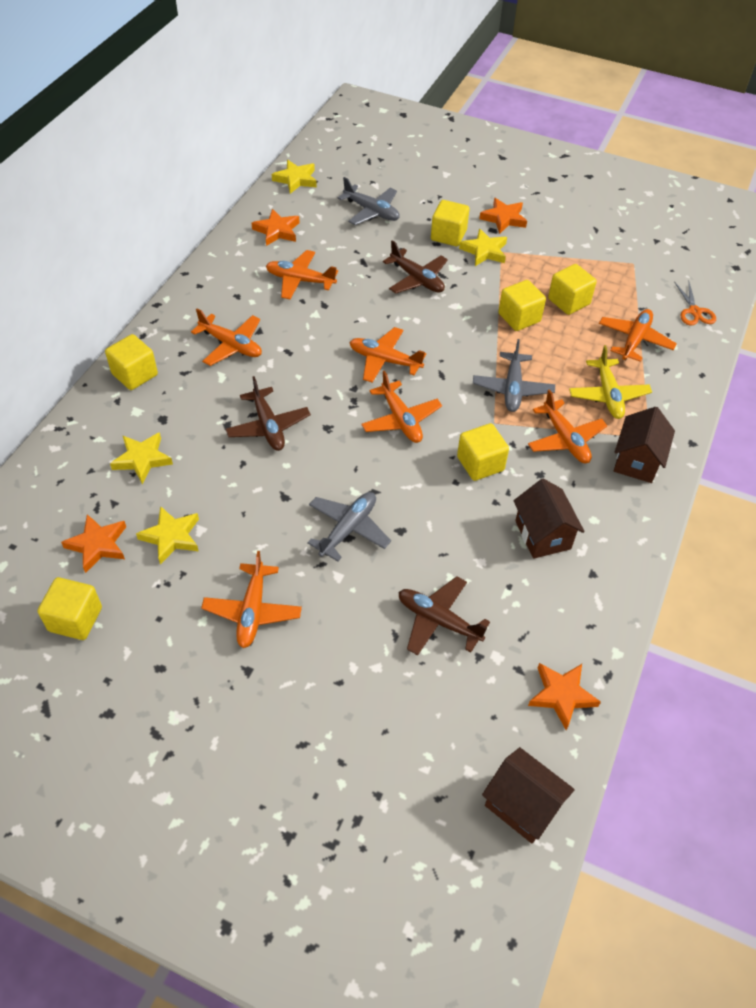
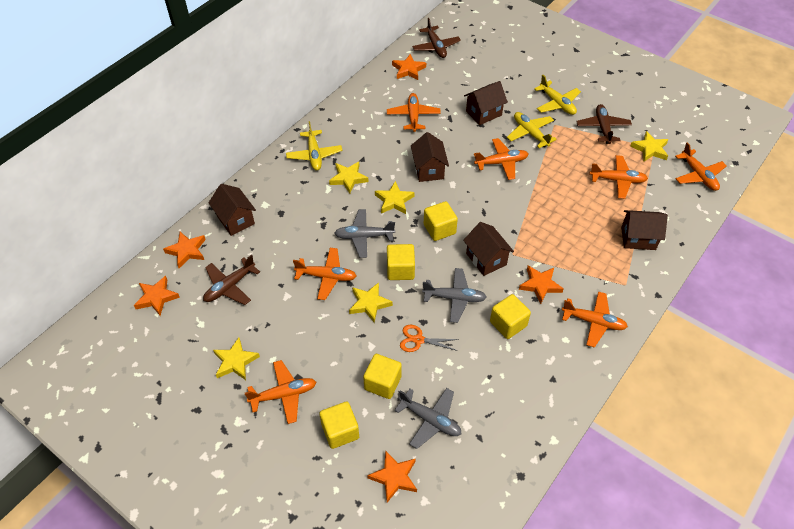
brown house: 3 -> 5
orange star: 4 -> 5
yellow cube: 6 -> 5
yellow plane: 1 -> 3
yellow star: 4 -> 5

